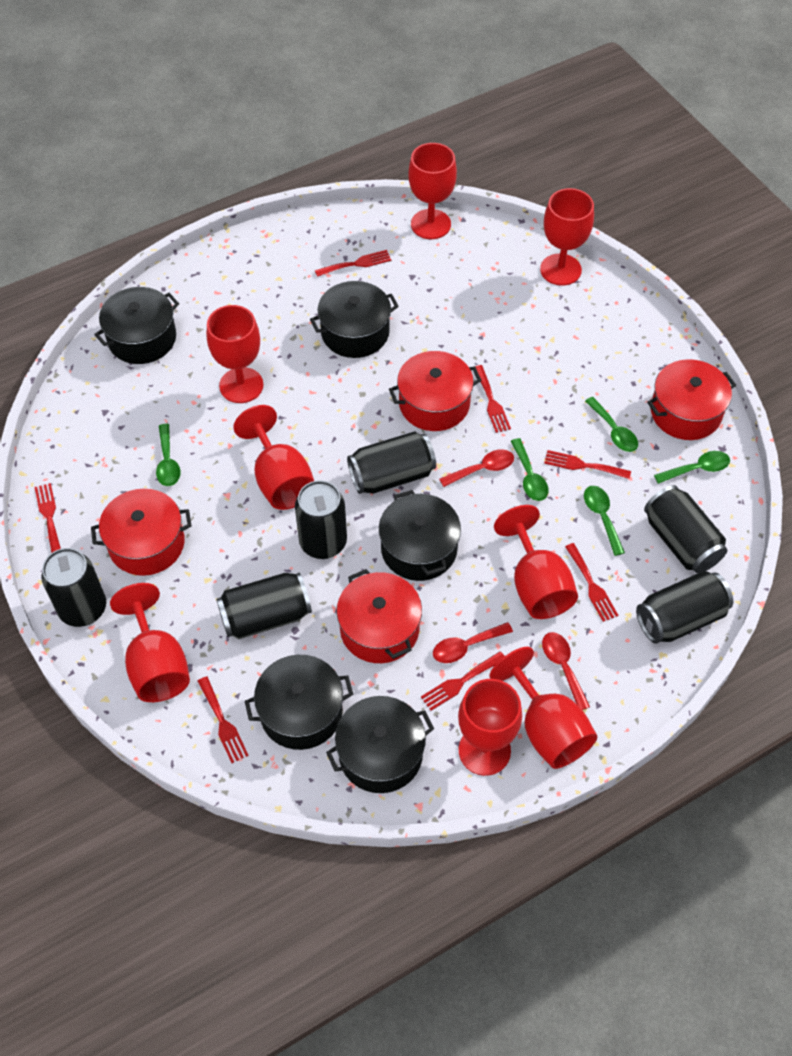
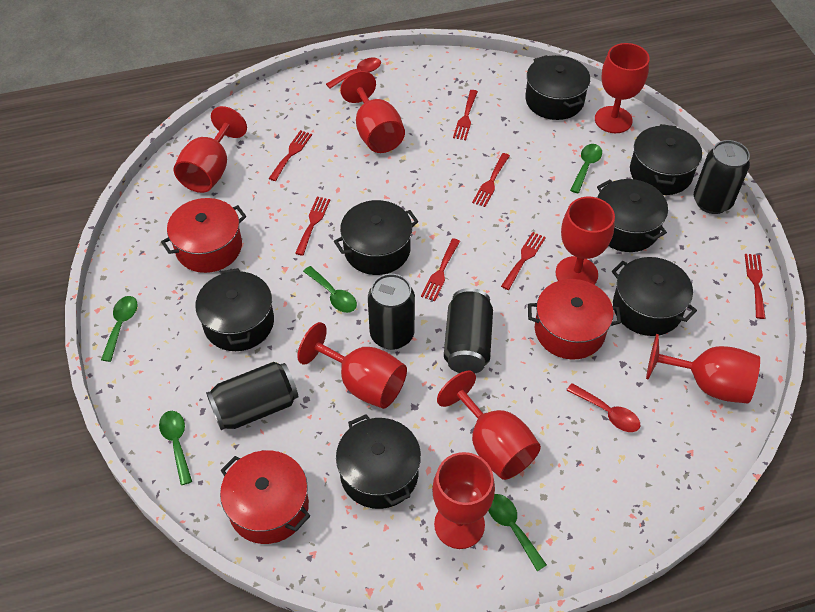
black can: 6 -> 4
black pot: 5 -> 7
red pot: 4 -> 3
red spoon: 3 -> 2

